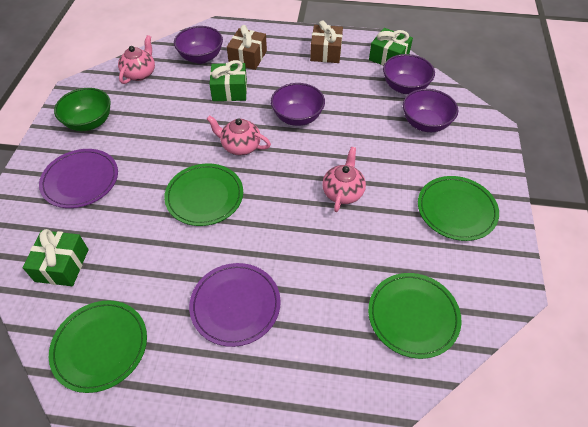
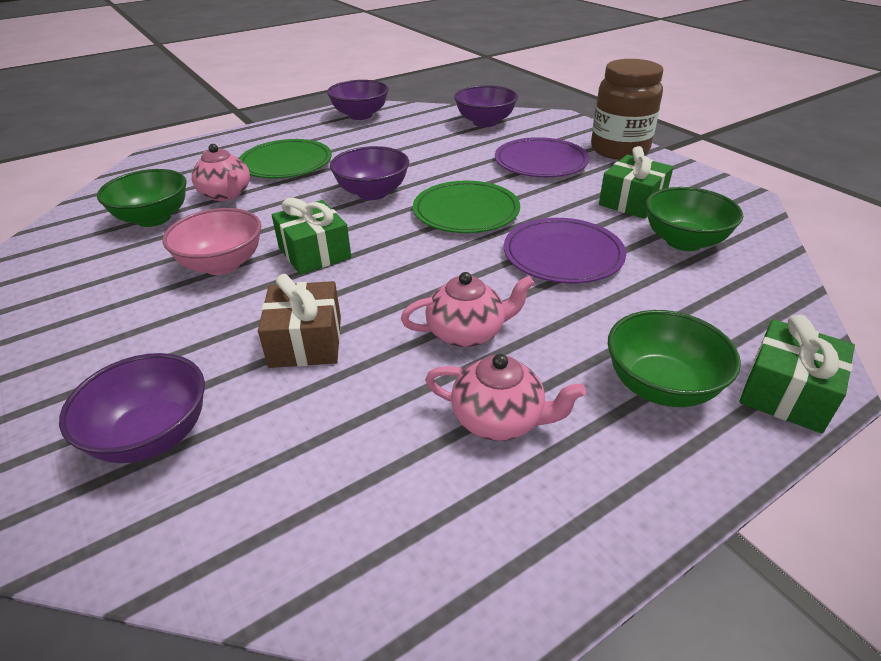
brown gift: 2 -> 1
brown jar: 0 -> 1
green bowl: 1 -> 3
green plate: 4 -> 2
pink bowl: 0 -> 1

